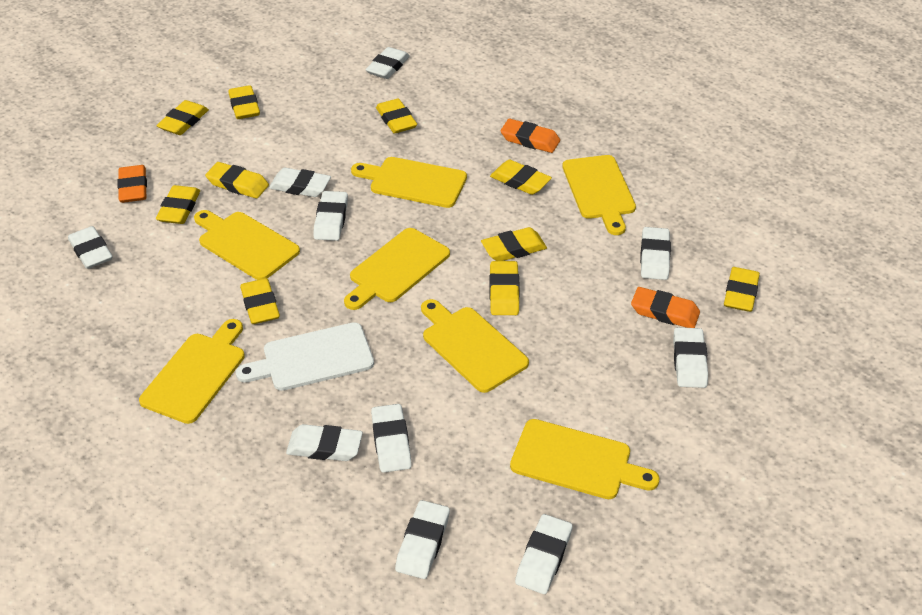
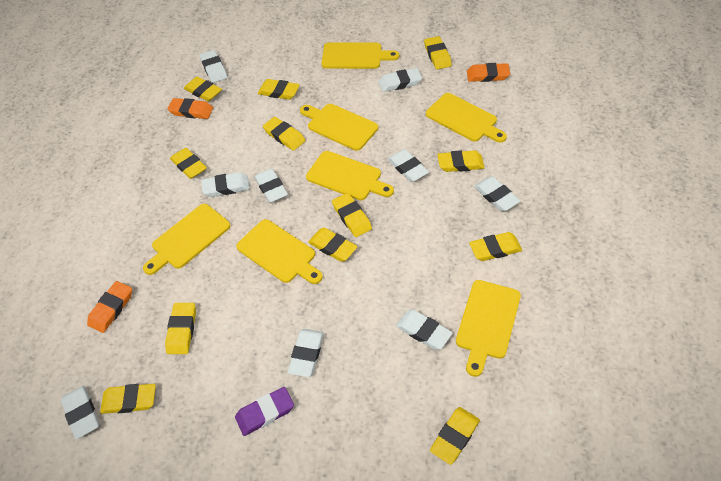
purple eraser: 0 -> 1
white cutting board: 1 -> 0
white eraser: 10 -> 9
yellow eraser: 10 -> 12

